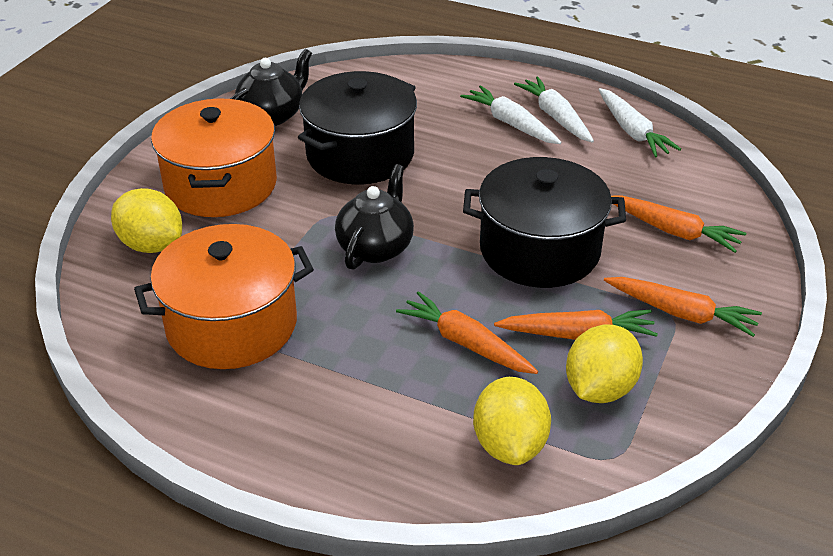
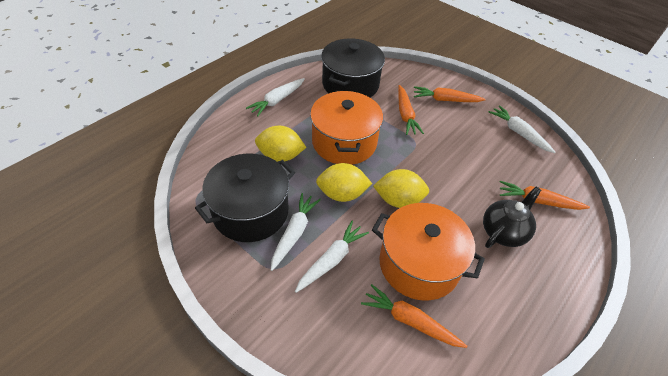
black teapot: 2 -> 1
white carrot: 3 -> 4

